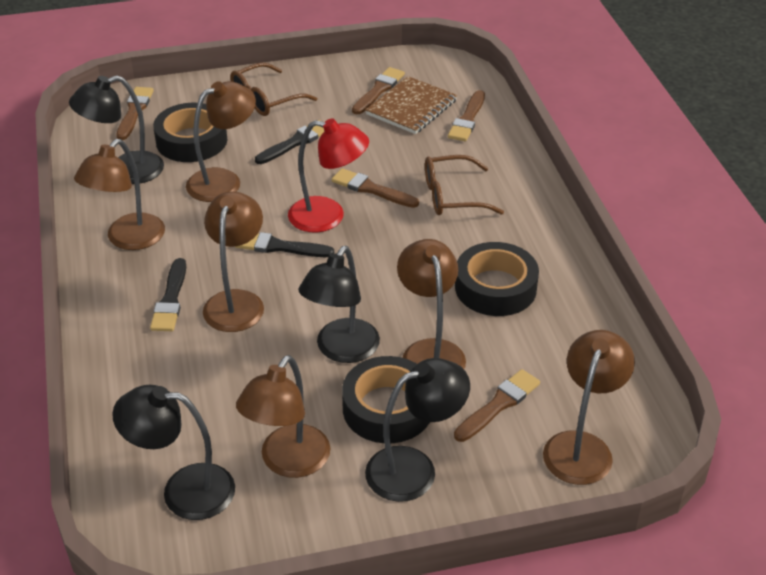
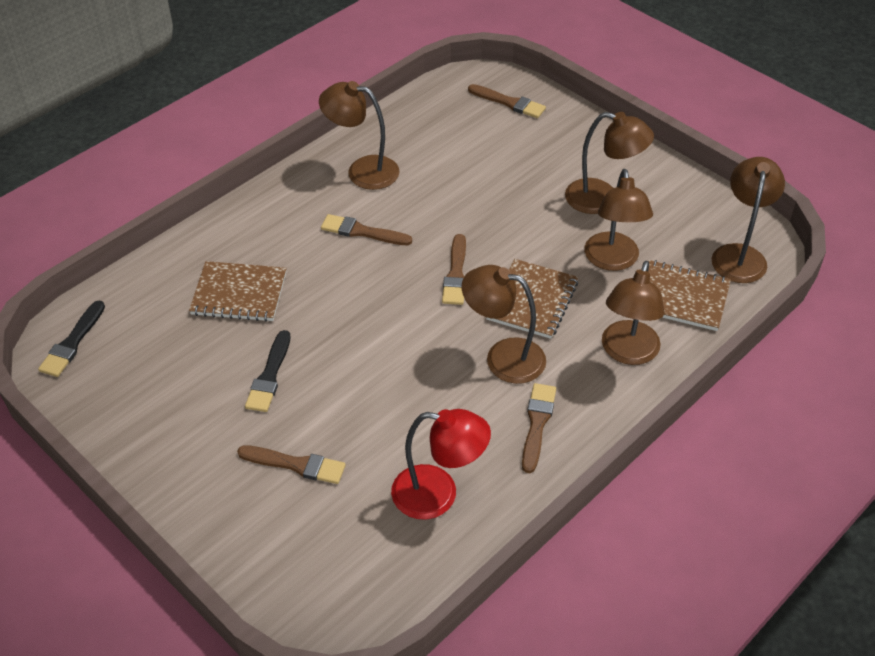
black brush: 3 -> 2
black lamp: 4 -> 0
black tape: 3 -> 0
brown glasses: 2 -> 0
brown notebook: 1 -> 3

